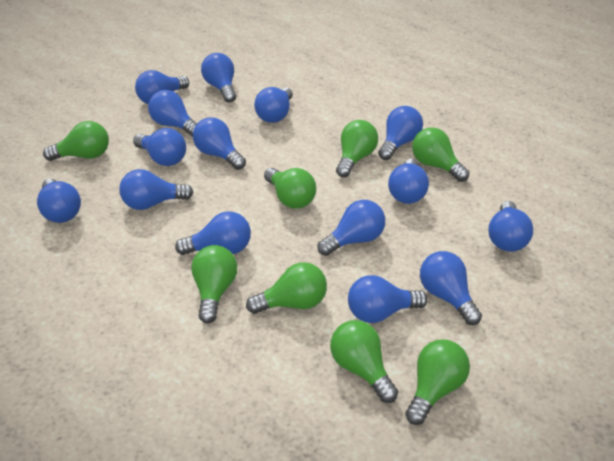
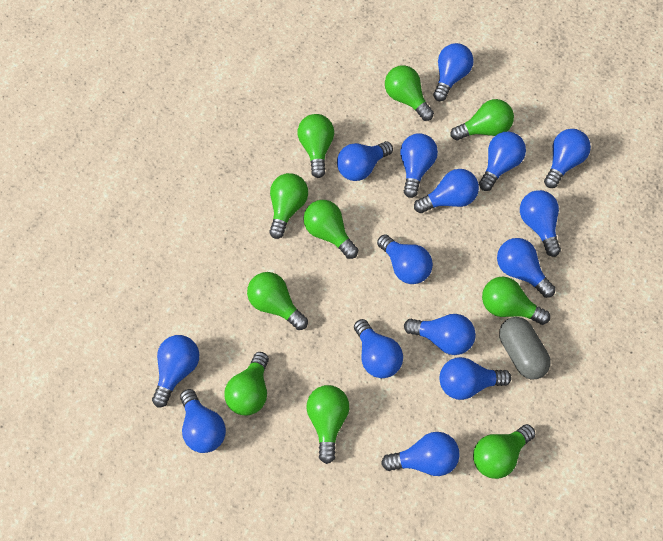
green light bulb: 8 -> 10
grey capsule: 0 -> 1

